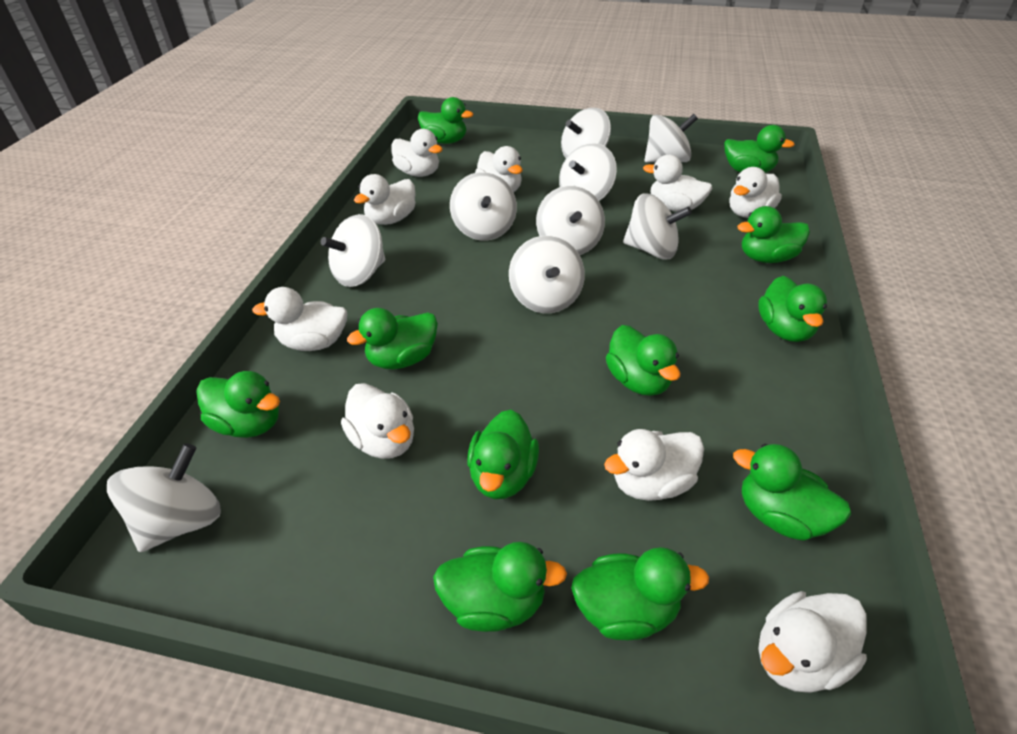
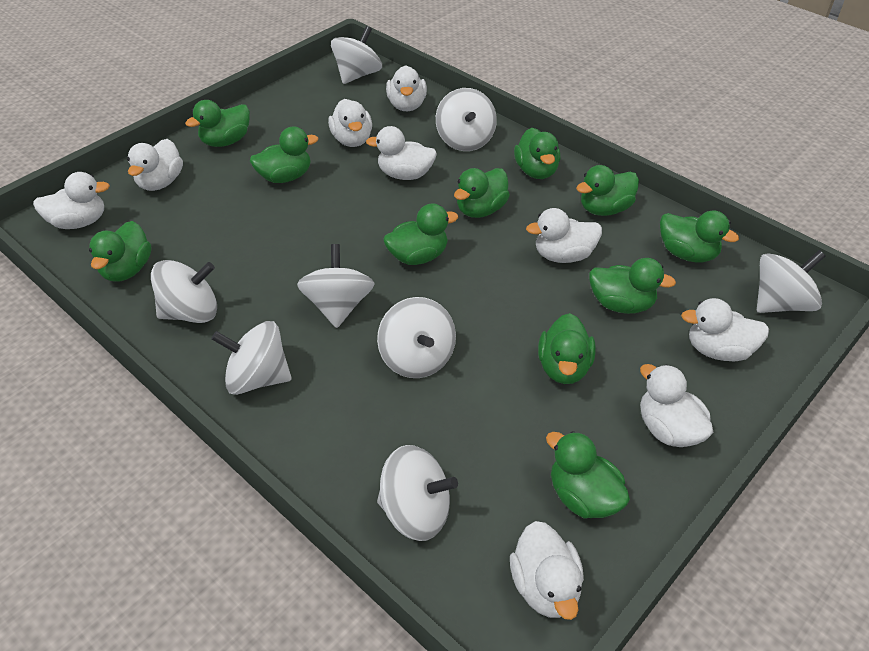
white spinning top: 9 -> 8

